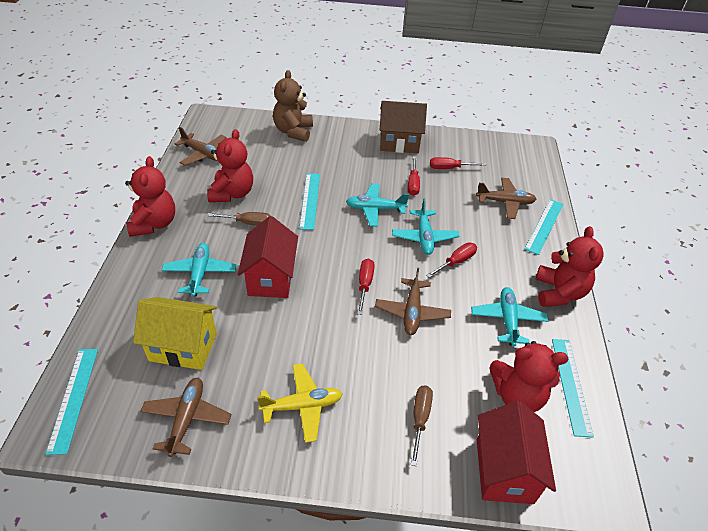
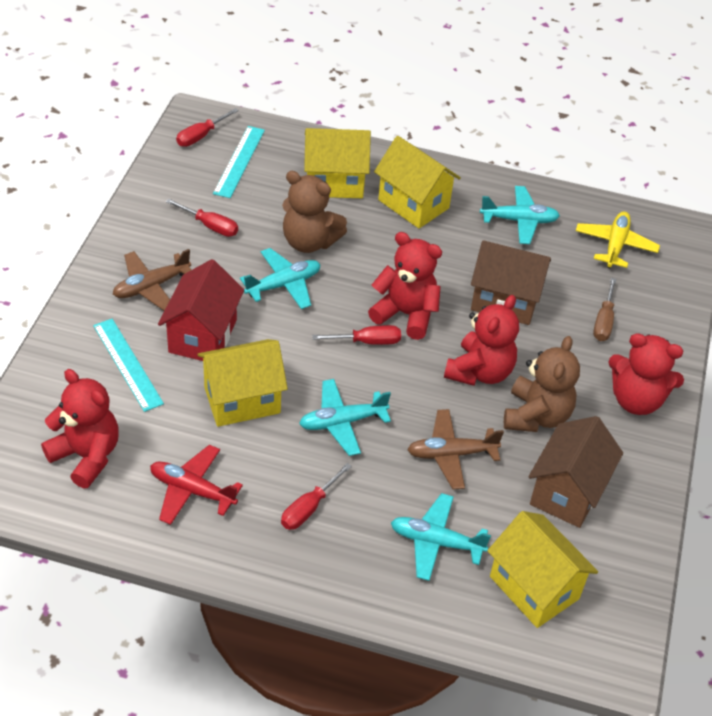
brown house: 1 -> 2
brown plane: 4 -> 2
brown screwdriver: 2 -> 1
brown teddy bear: 1 -> 2
red house: 2 -> 1
red plane: 0 -> 1
turquoise ruler: 4 -> 2
yellow house: 1 -> 4

